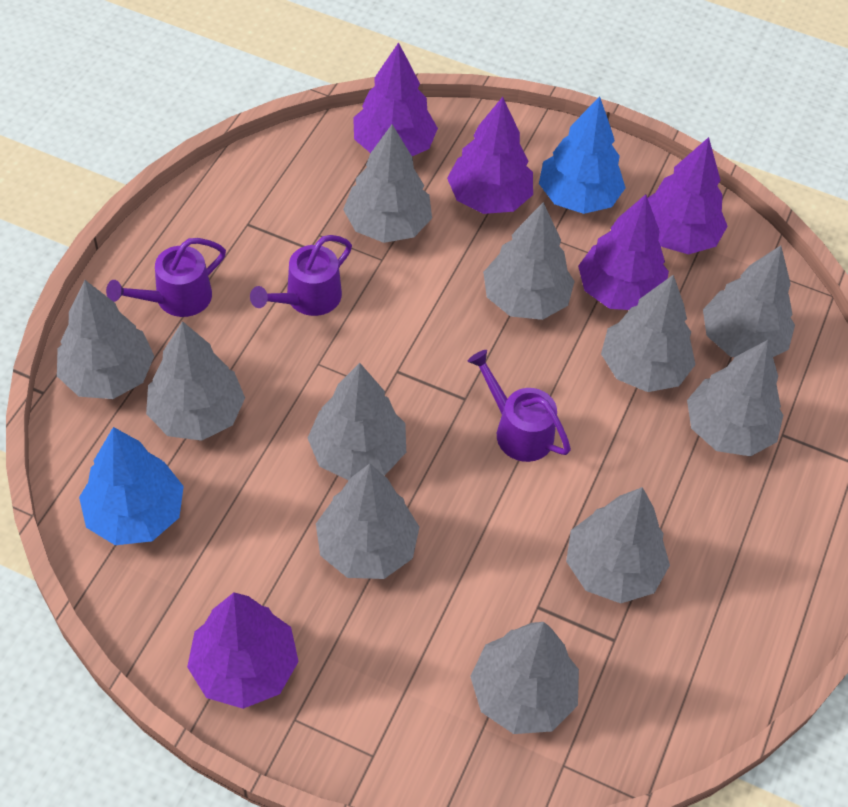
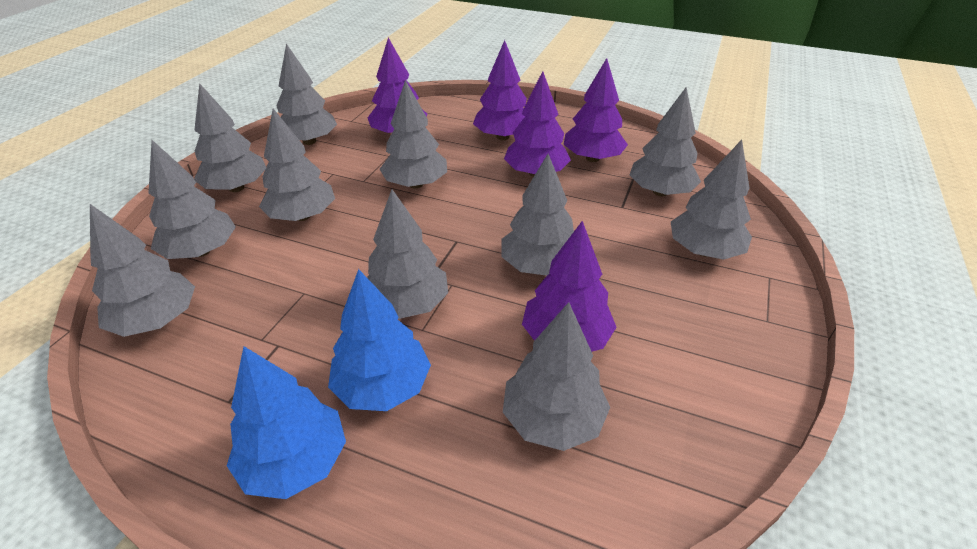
purple watering can: 3 -> 0

